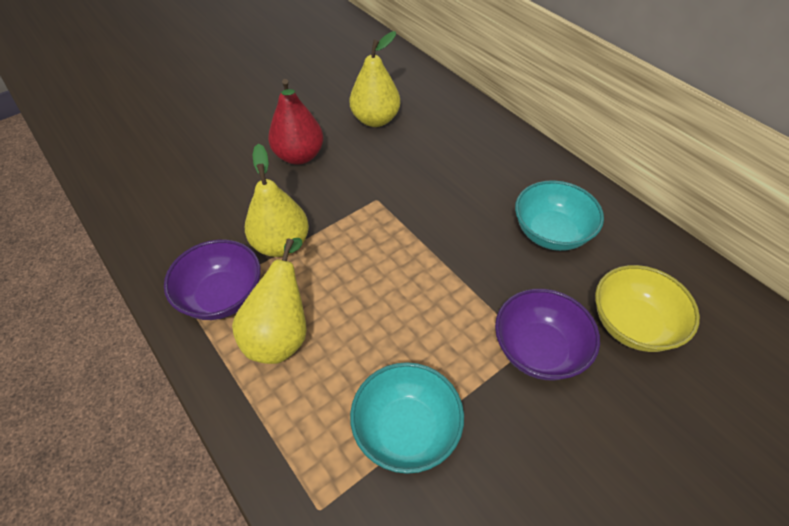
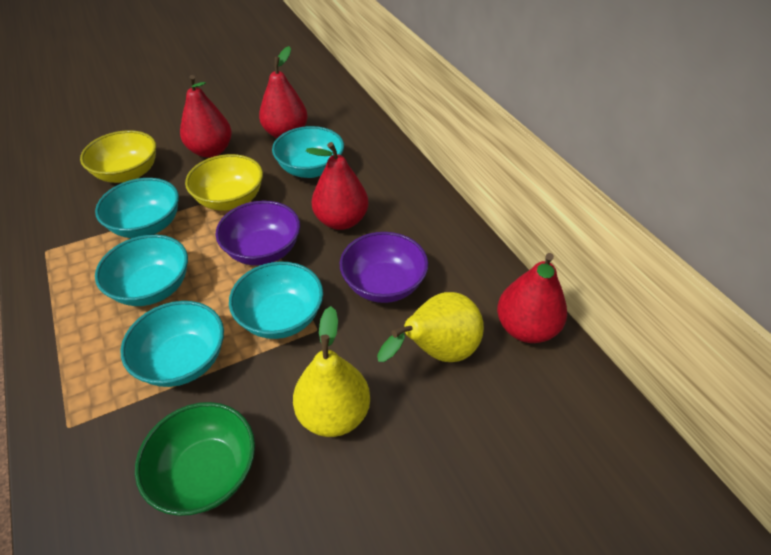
green bowl: 0 -> 1
red pear: 1 -> 4
turquoise bowl: 2 -> 5
yellow bowl: 1 -> 2
yellow pear: 3 -> 2

